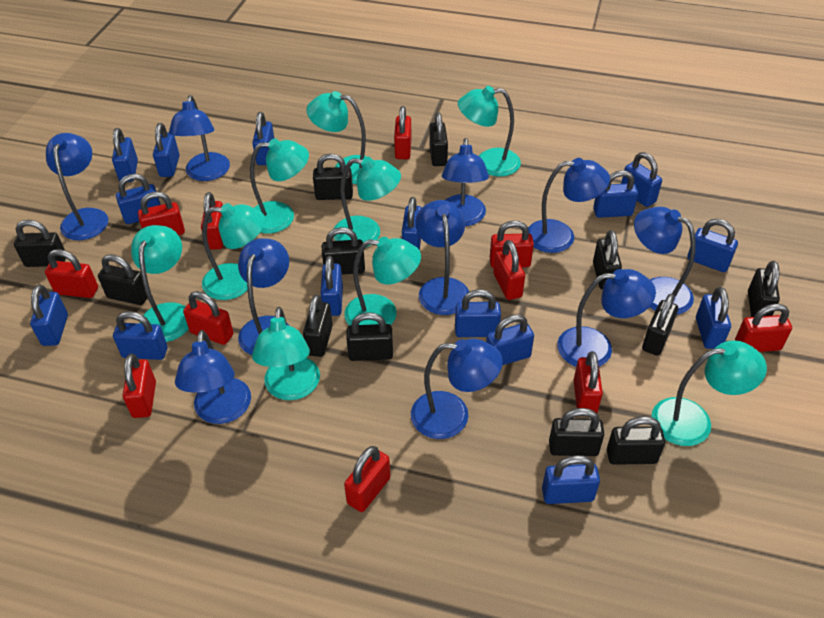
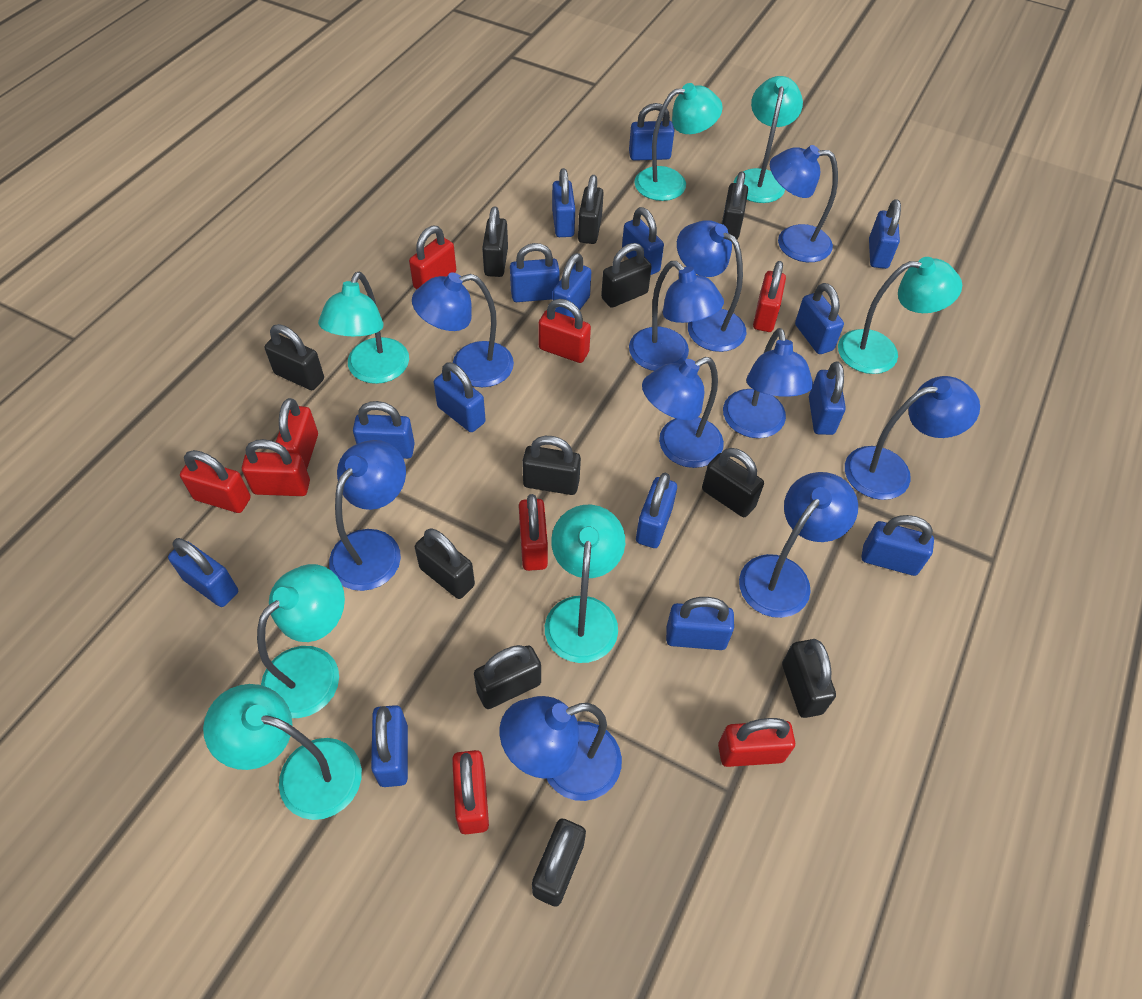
black padlock: 12 -> 11
red padlock: 11 -> 9
turquoise lamp: 9 -> 7

